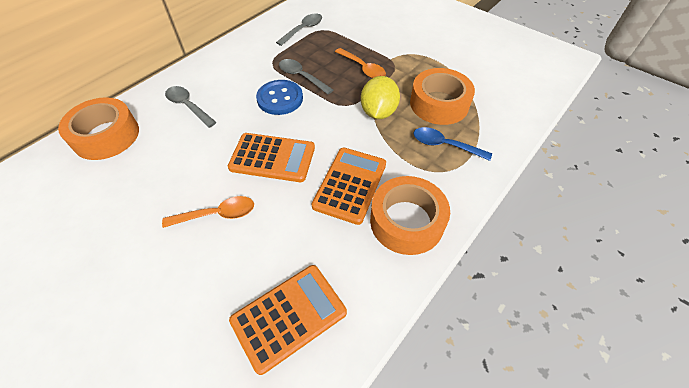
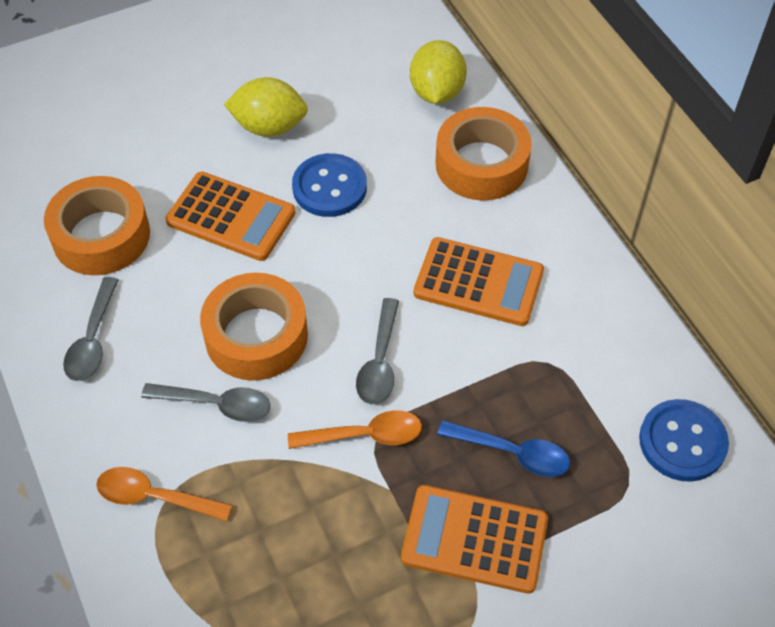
blue button: 1 -> 2
yellow lemon: 1 -> 2

